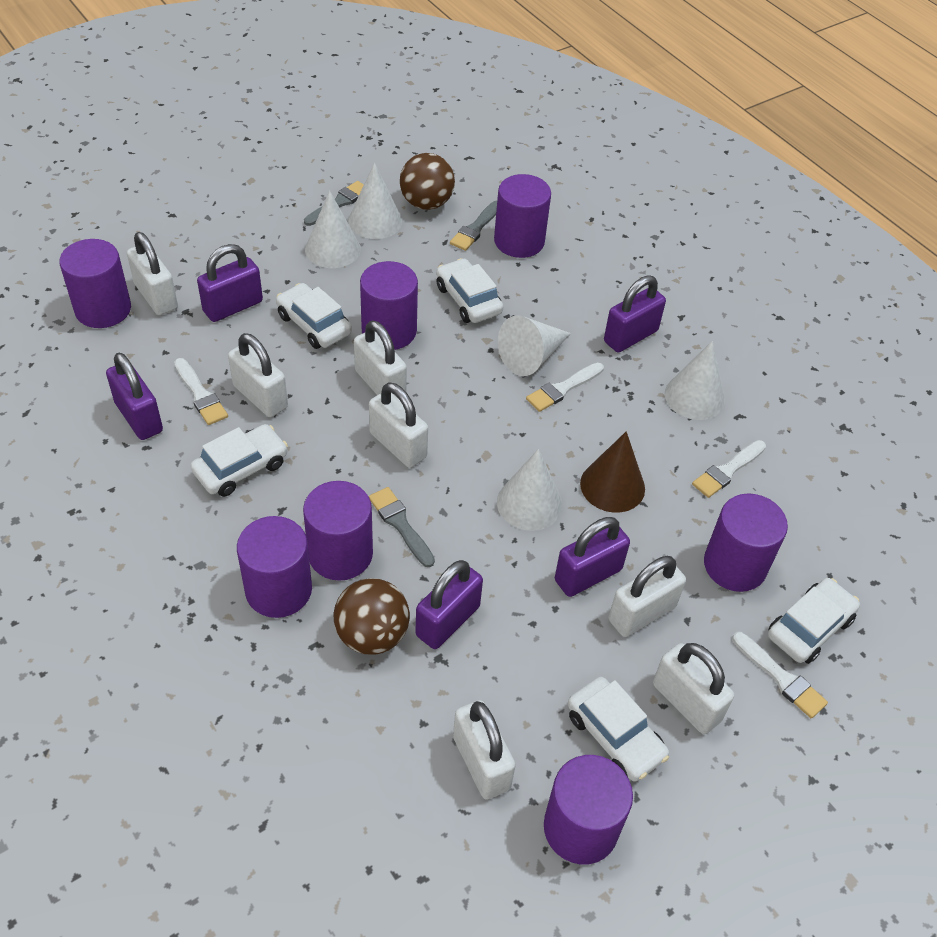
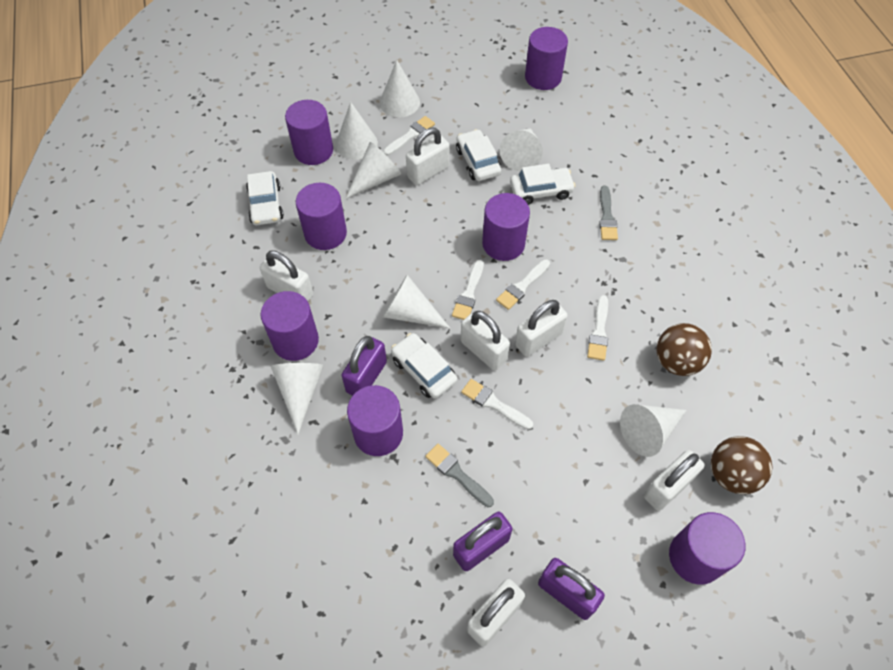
brown cone: 1 -> 0
grey brush: 3 -> 2
purple padlock: 5 -> 3
white brush: 4 -> 5
white car: 5 -> 4
white cone: 5 -> 7
white padlock: 7 -> 6

